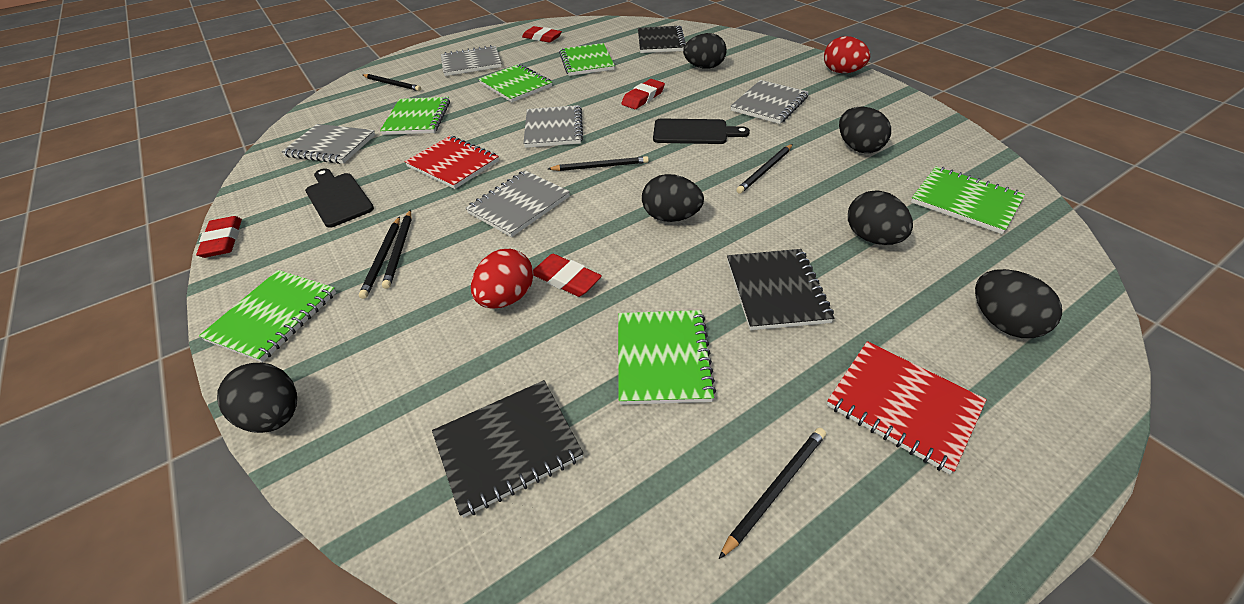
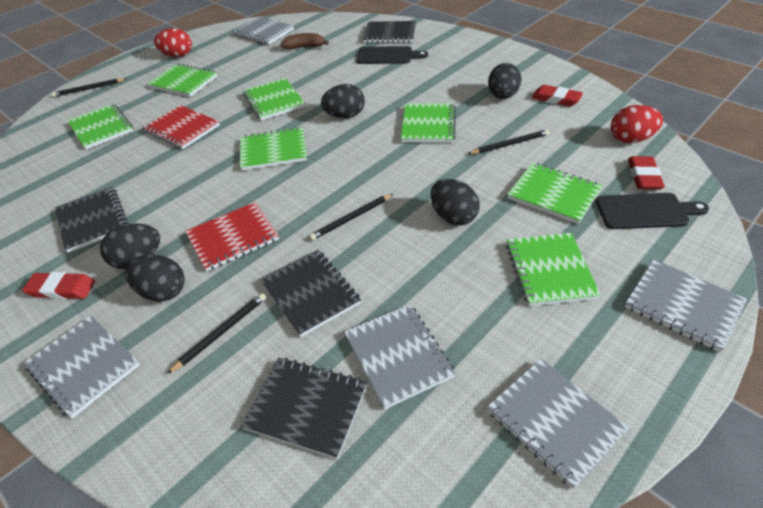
black egg: 6 -> 5
black notebook: 3 -> 4
black pencil: 6 -> 4
brown banana: 0 -> 1
green notebook: 6 -> 7
red eraser: 4 -> 3

